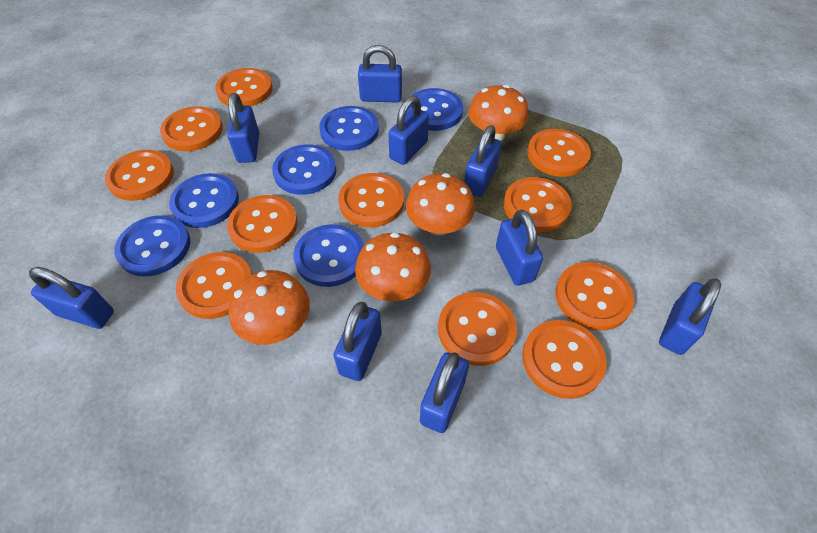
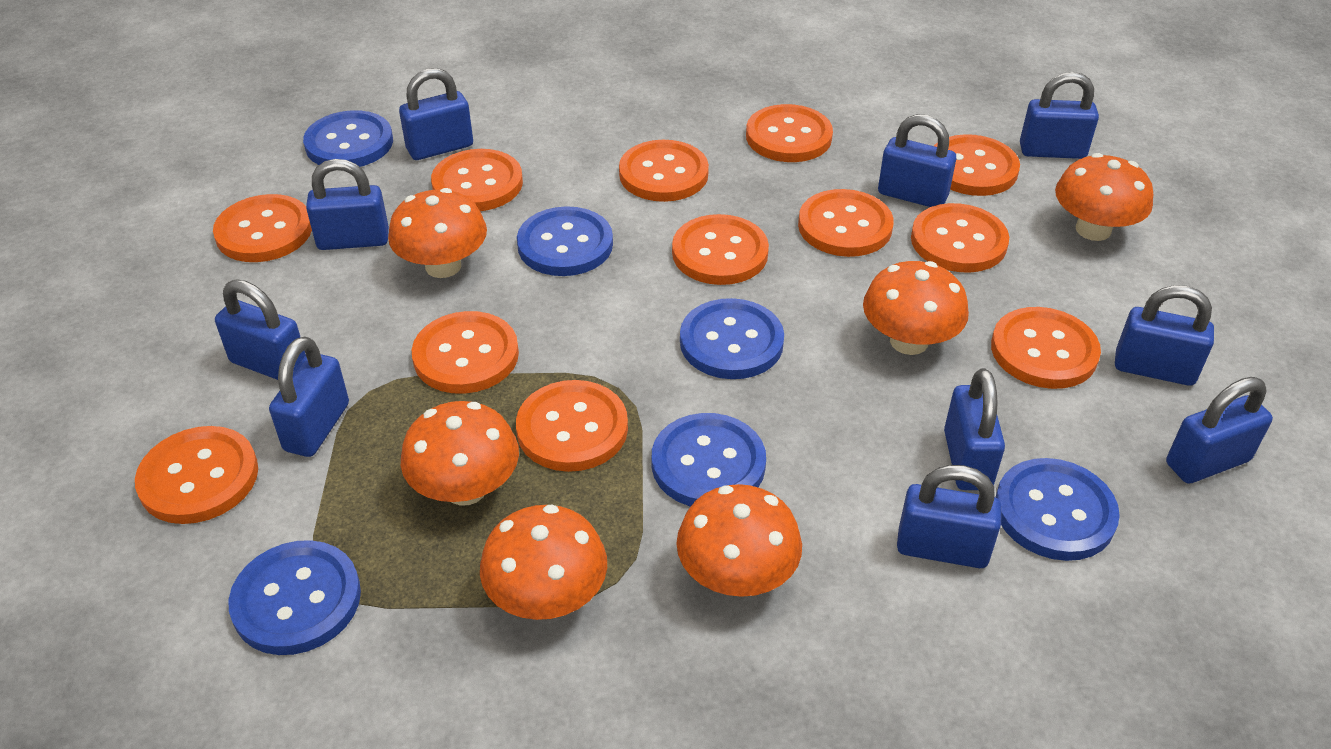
blue padlock: 9 -> 10
orange button: 11 -> 12
orange mushroom: 4 -> 6

